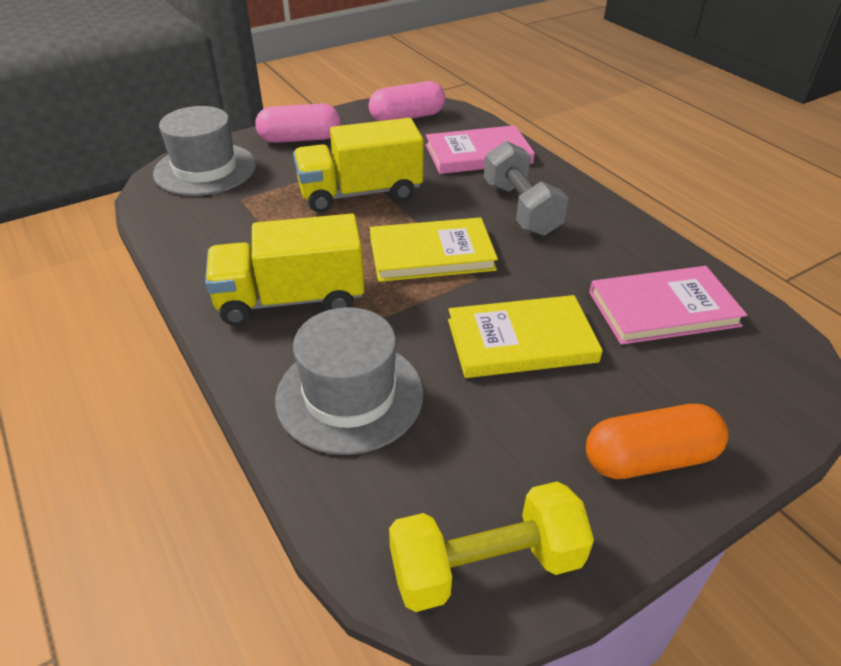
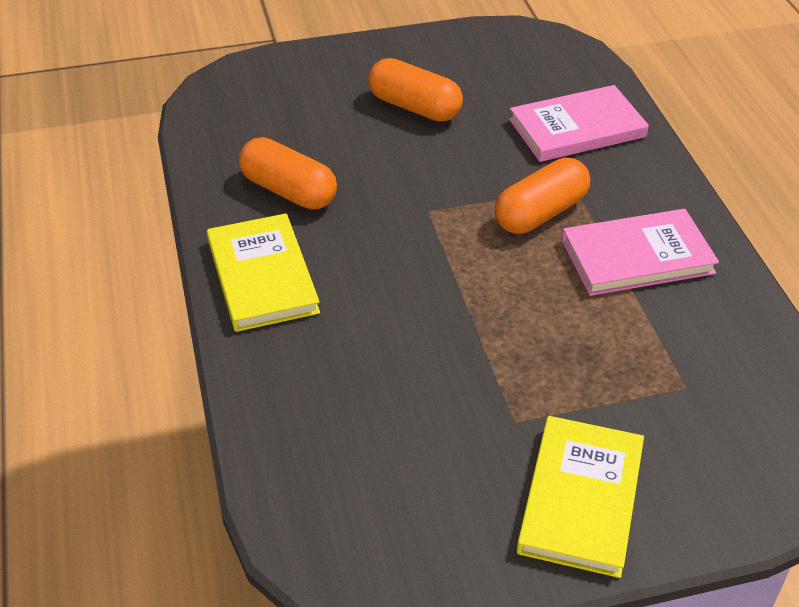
grey dumbbell: 1 -> 0
grey hat: 2 -> 0
orange capsule: 1 -> 3
pink capsule: 2 -> 0
yellow dumbbell: 1 -> 0
yellow truck: 2 -> 0

